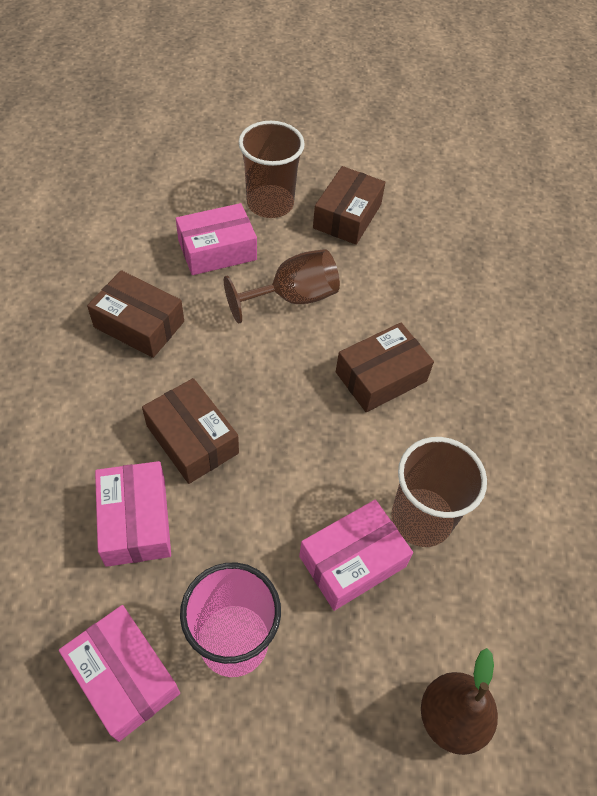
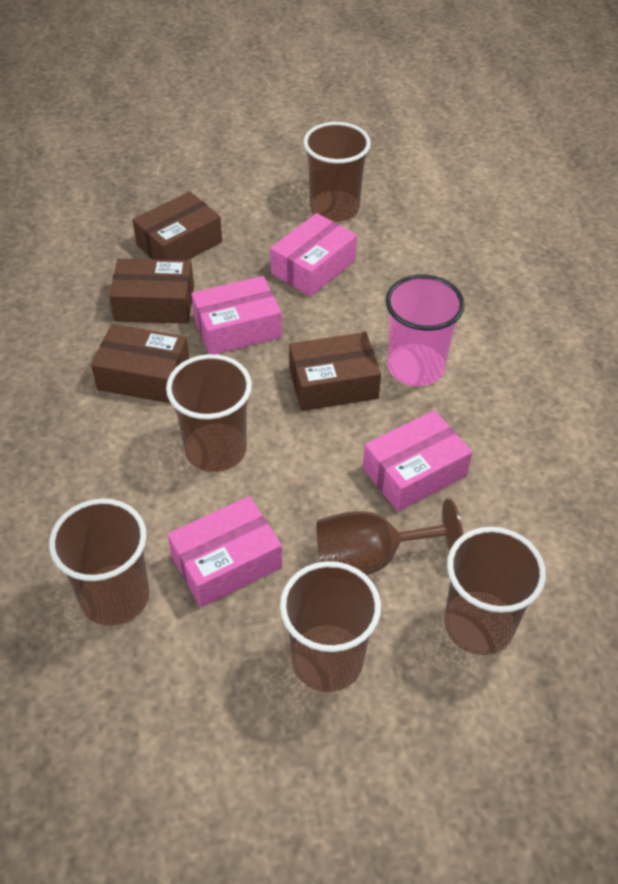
brown cup: 2 -> 5
brown pear: 1 -> 0

